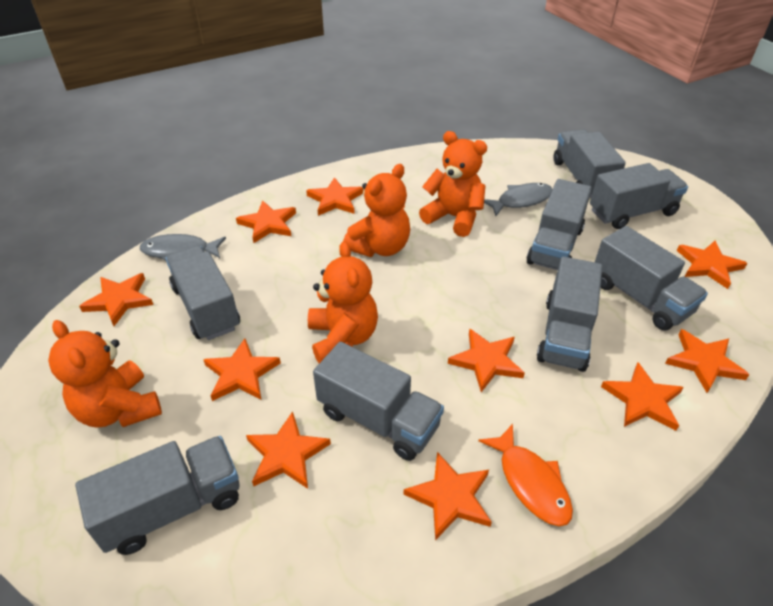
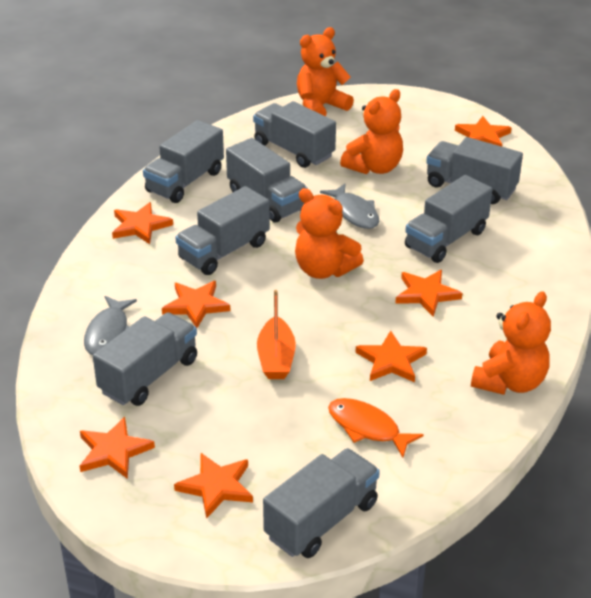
orange boat: 0 -> 1
orange star: 10 -> 7

